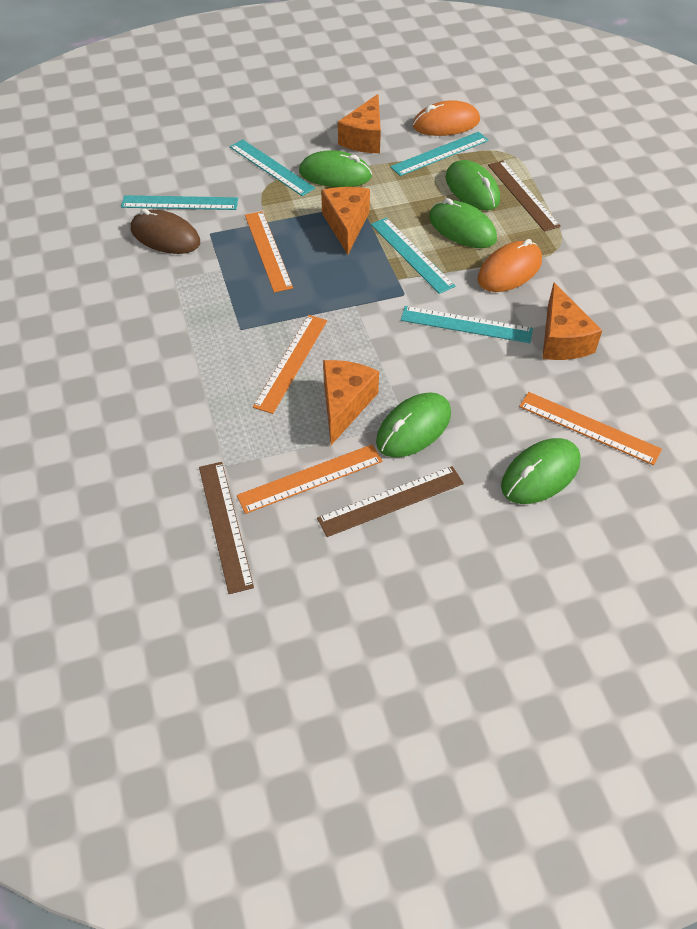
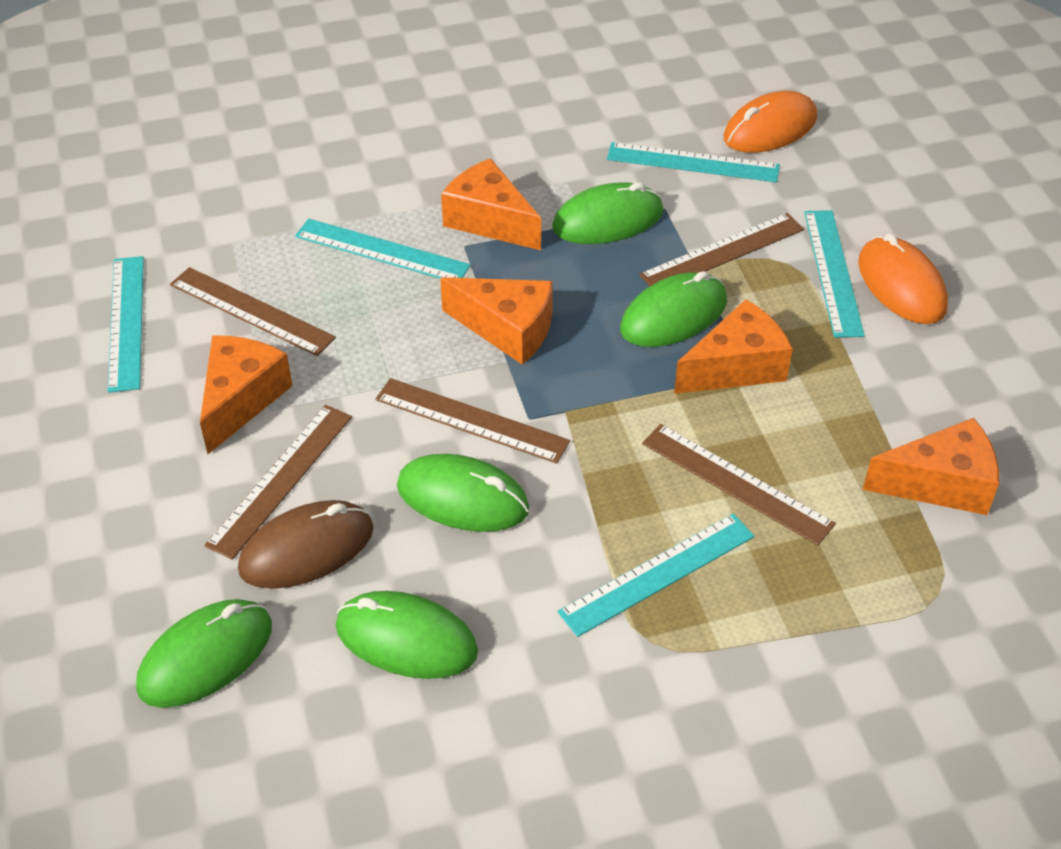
brown ruler: 3 -> 5
orange cheese: 4 -> 5
orange ruler: 4 -> 0

